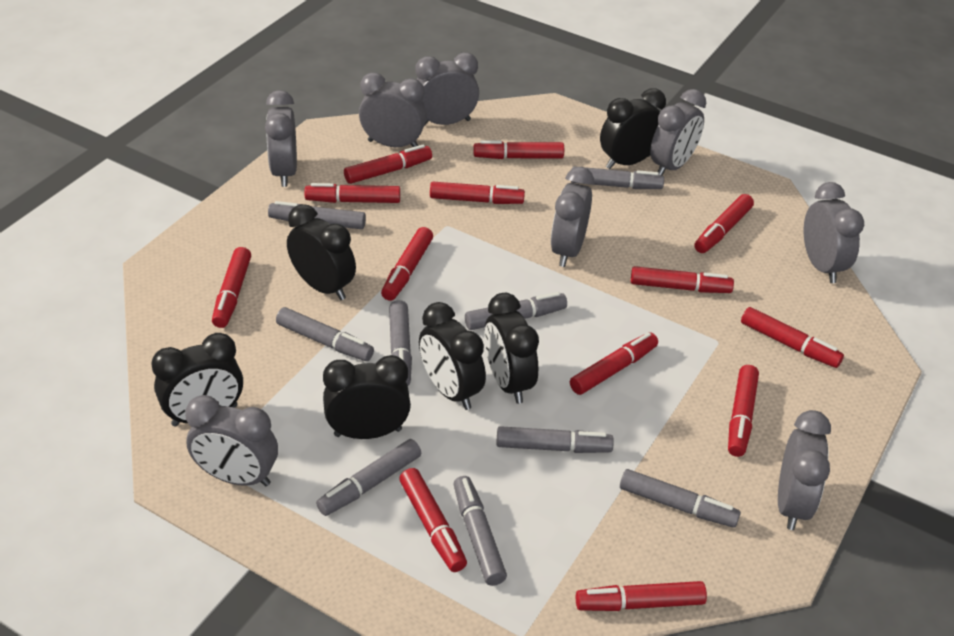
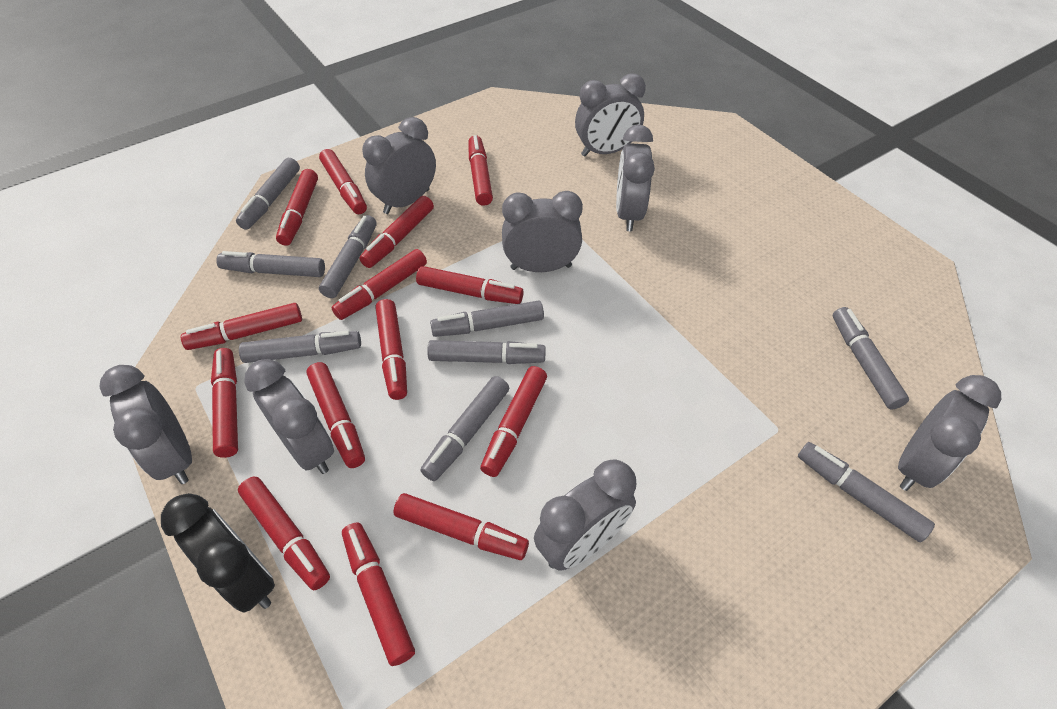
black clock: 6 -> 1
red marker: 13 -> 14

